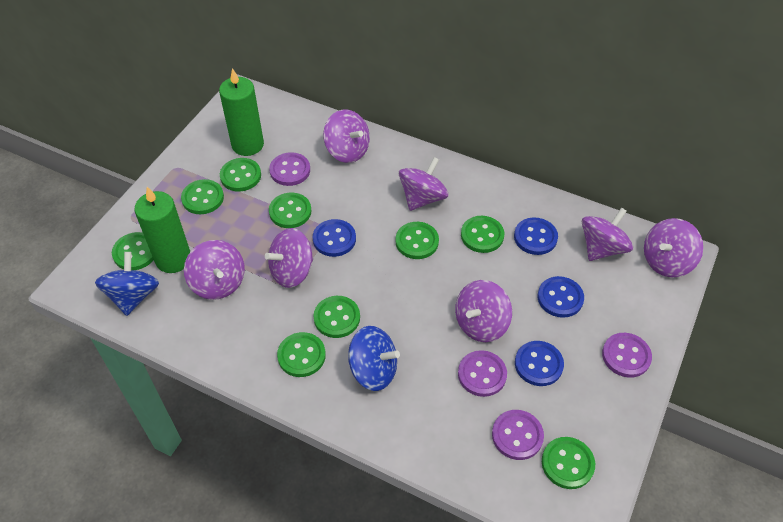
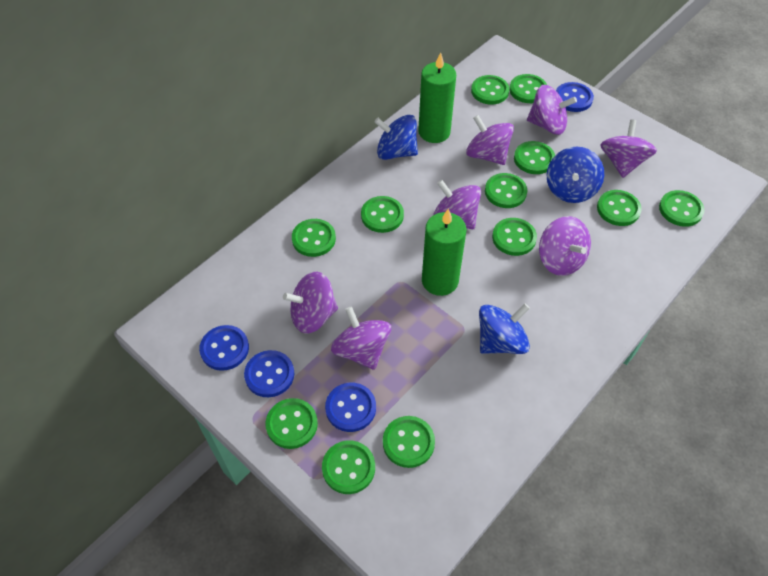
blue spinning top: 2 -> 3
green button: 9 -> 12
purple button: 4 -> 0

